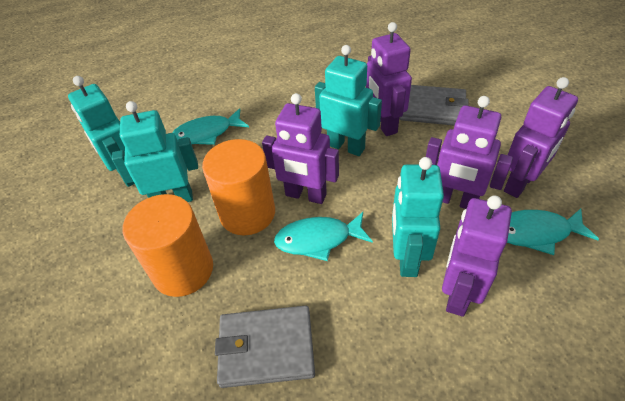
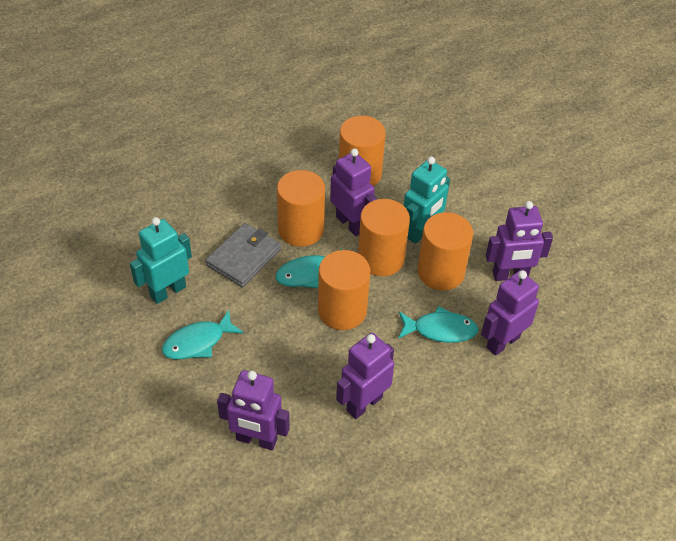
grey wallet: 2 -> 1
orange cylinder: 2 -> 5
turquoise robot: 4 -> 2

